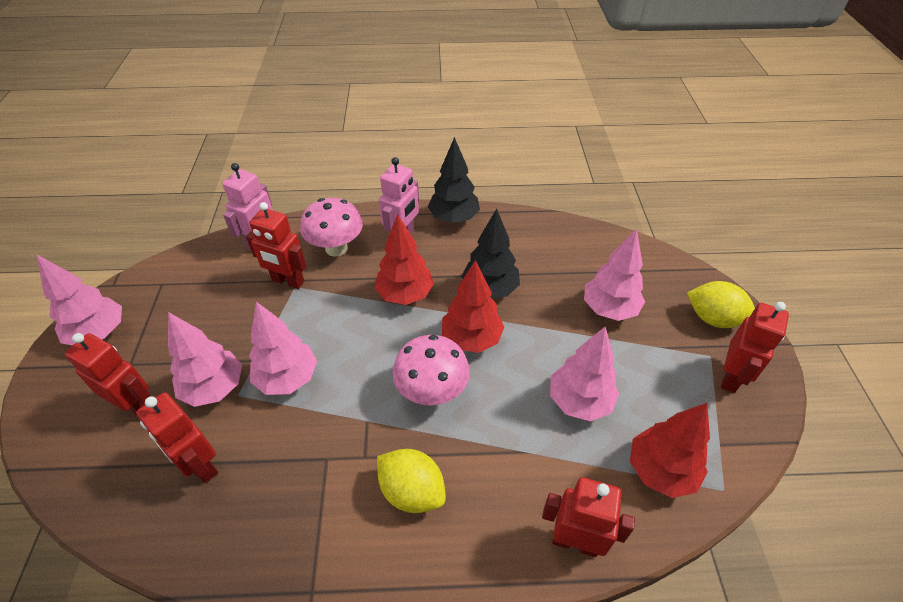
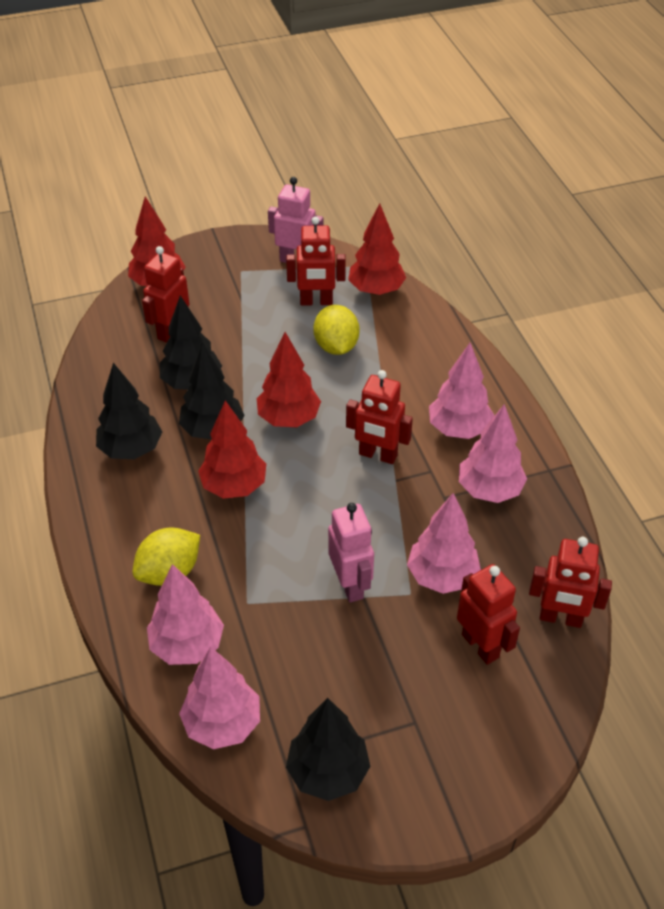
black tree: 2 -> 4
pink mushroom: 2 -> 0
red tree: 3 -> 4

